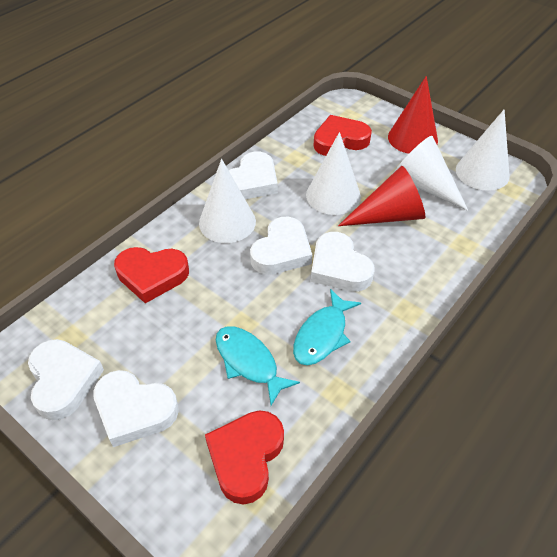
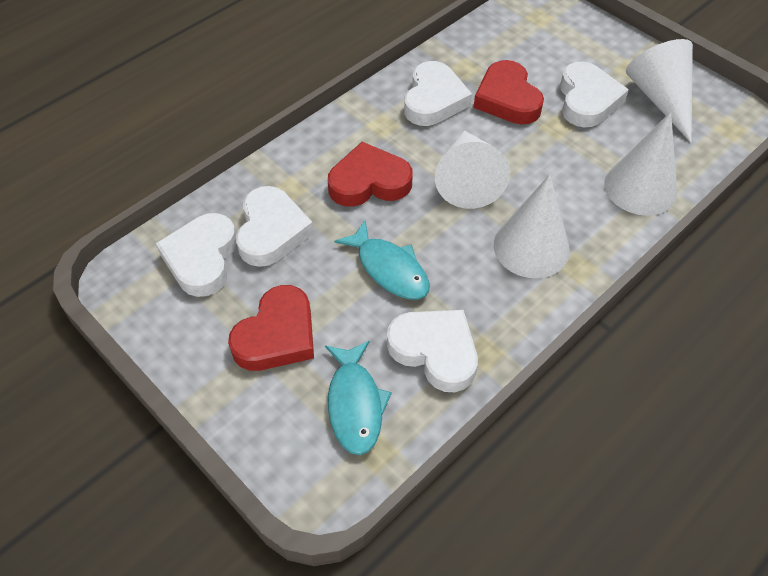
red cone: 2 -> 0

